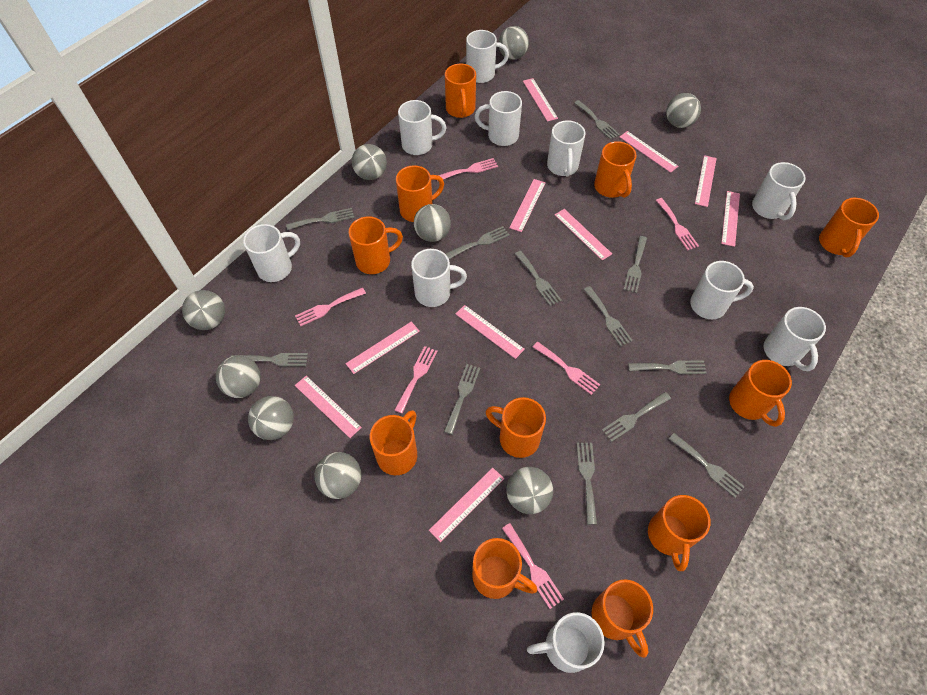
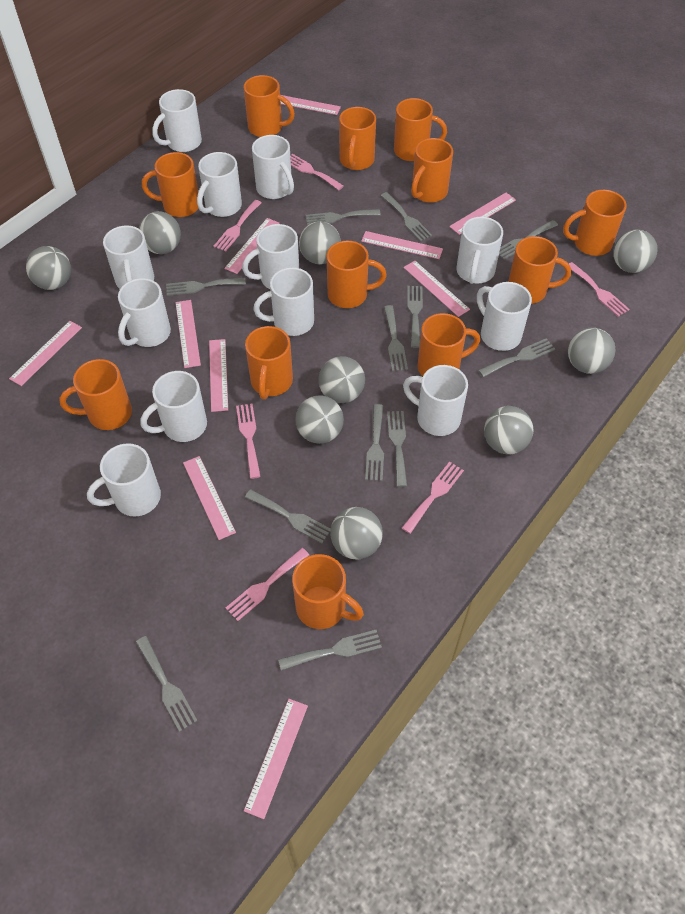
orange mug: 11 -> 12
white mug: 10 -> 12

